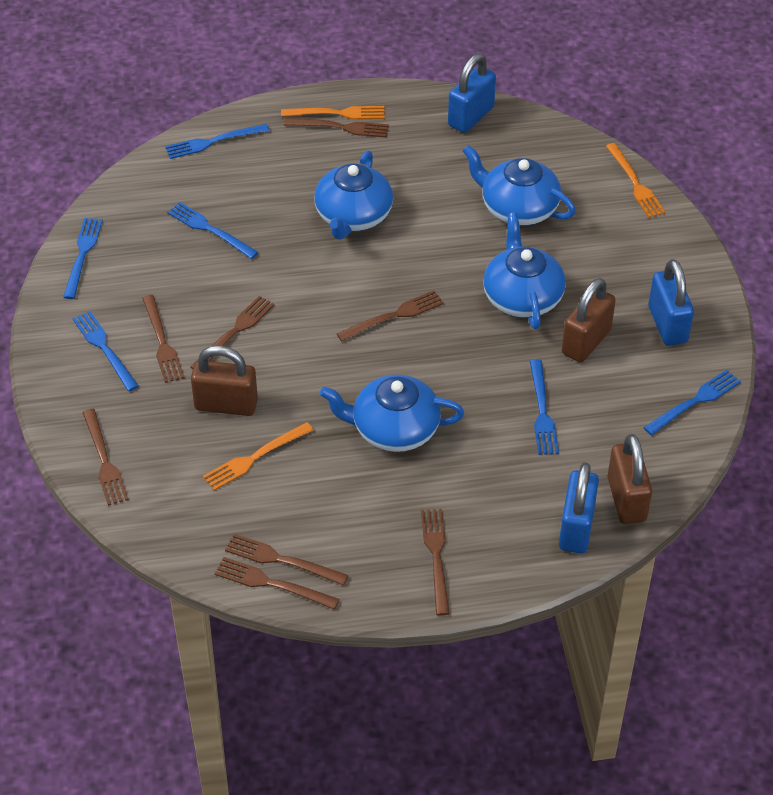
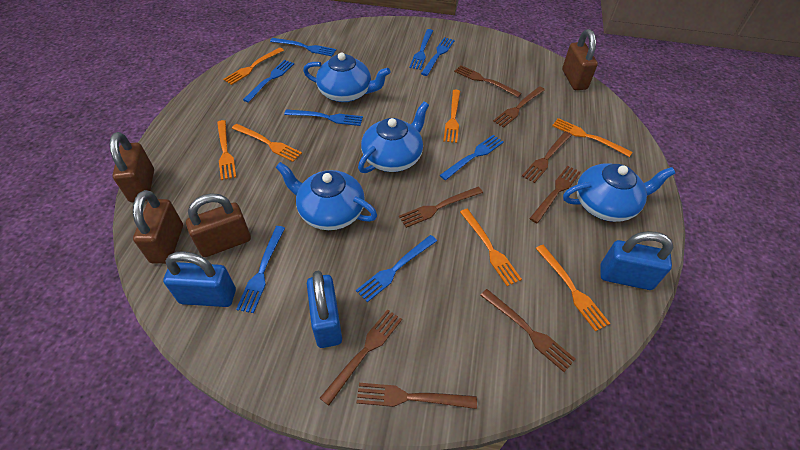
blue fork: 6 -> 8
brown padlock: 3 -> 4
orange fork: 3 -> 7

